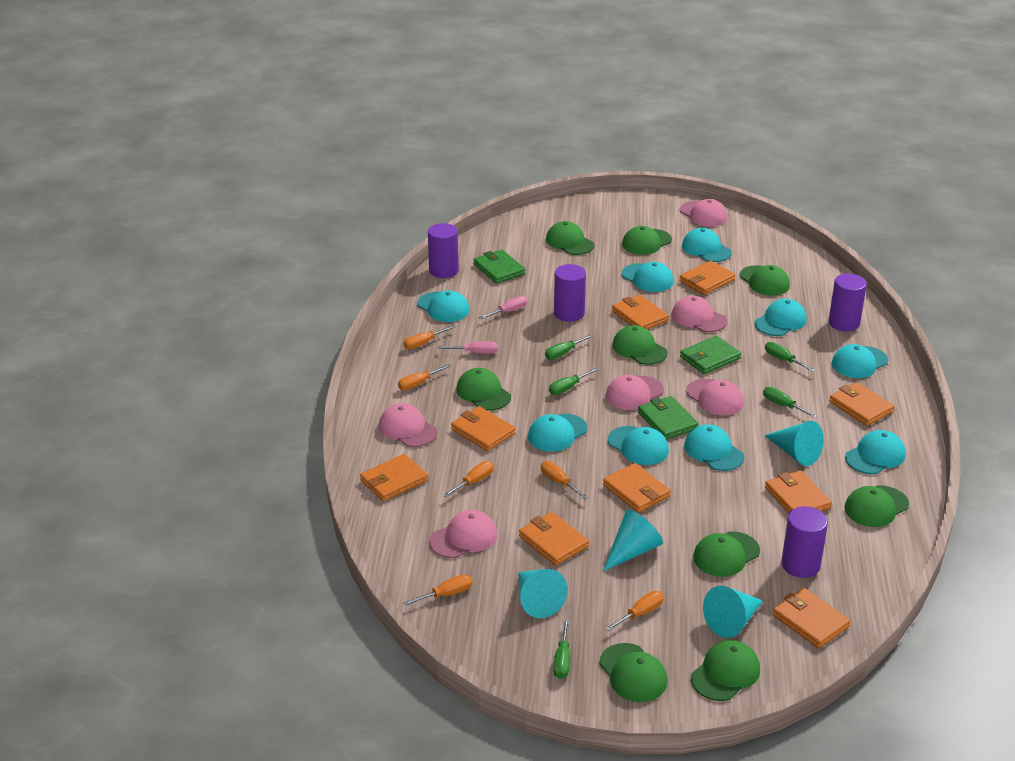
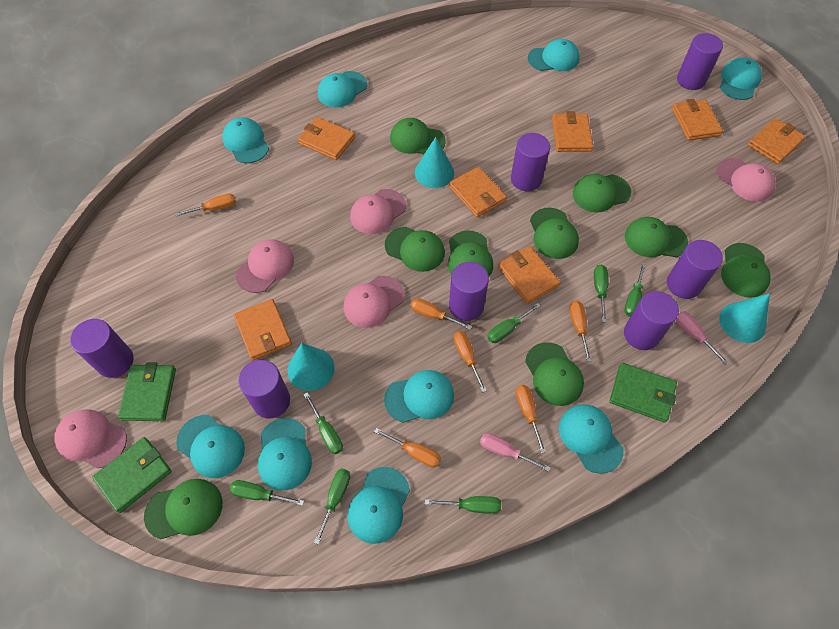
green screwdriver: 5 -> 7
orange wallet: 9 -> 7
pink cap: 6 -> 5
purple cylinder: 4 -> 7
turquoise cone: 4 -> 3

